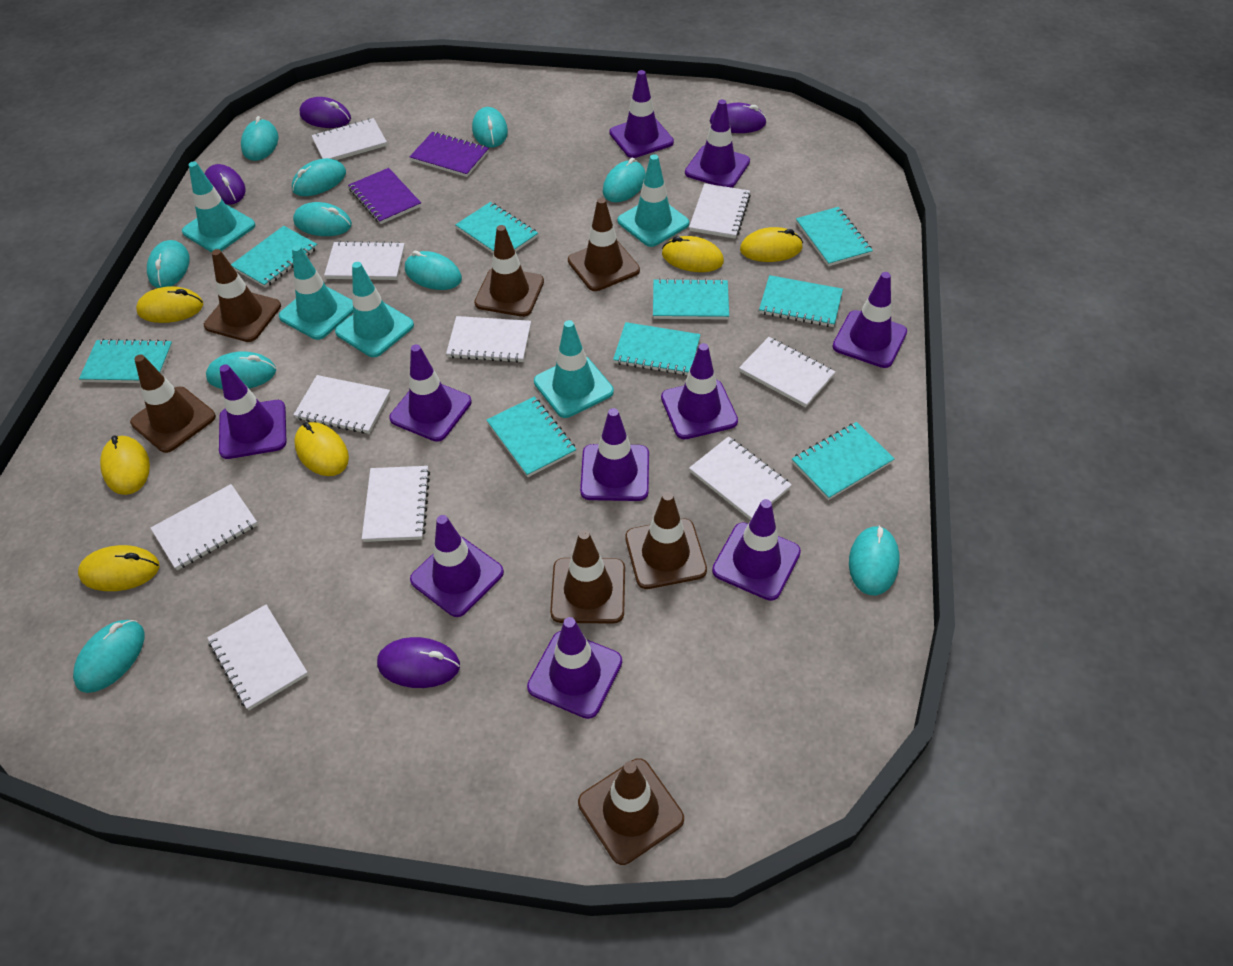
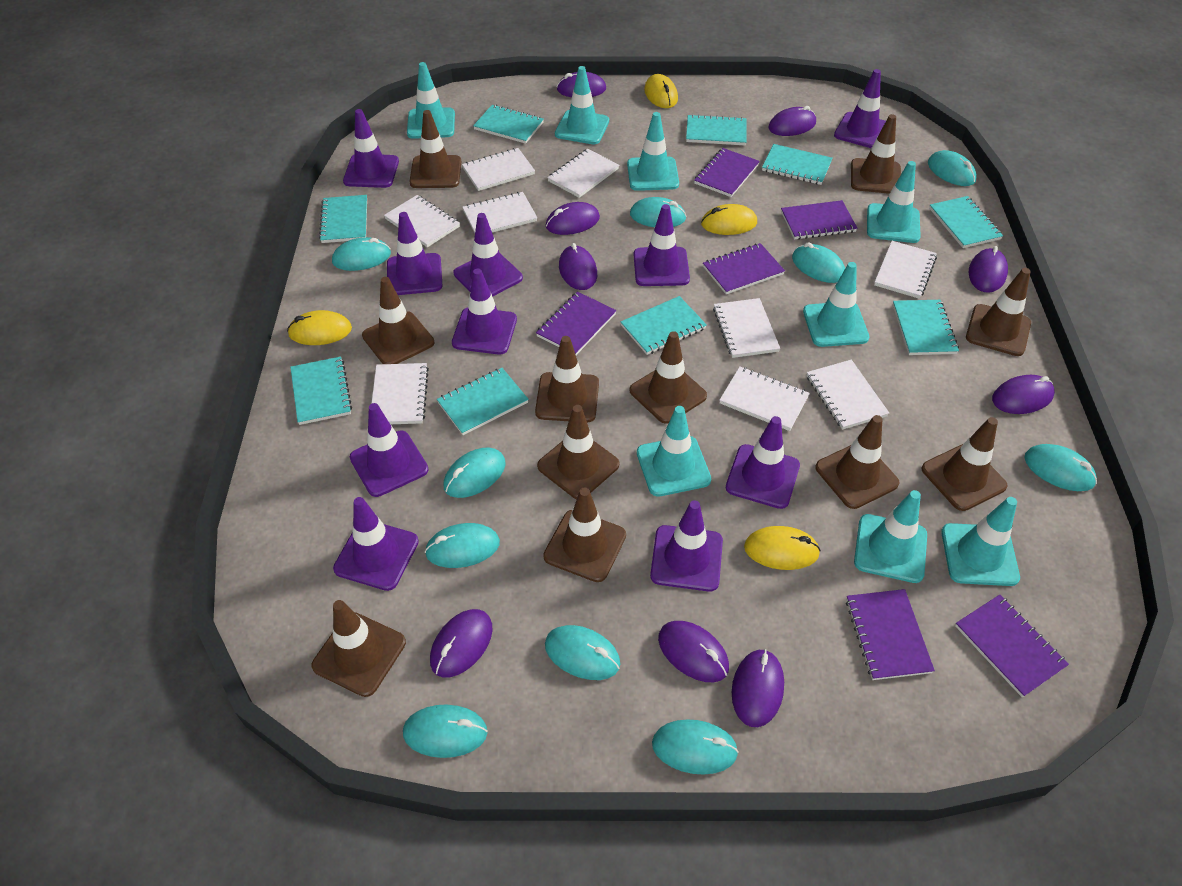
brown traffic cone: 7 -> 11
purple mouse: 4 -> 9
purple notebook: 2 -> 6
turquoise traffic cone: 5 -> 8
white notebook: 10 -> 9
yellow mouse: 6 -> 4

